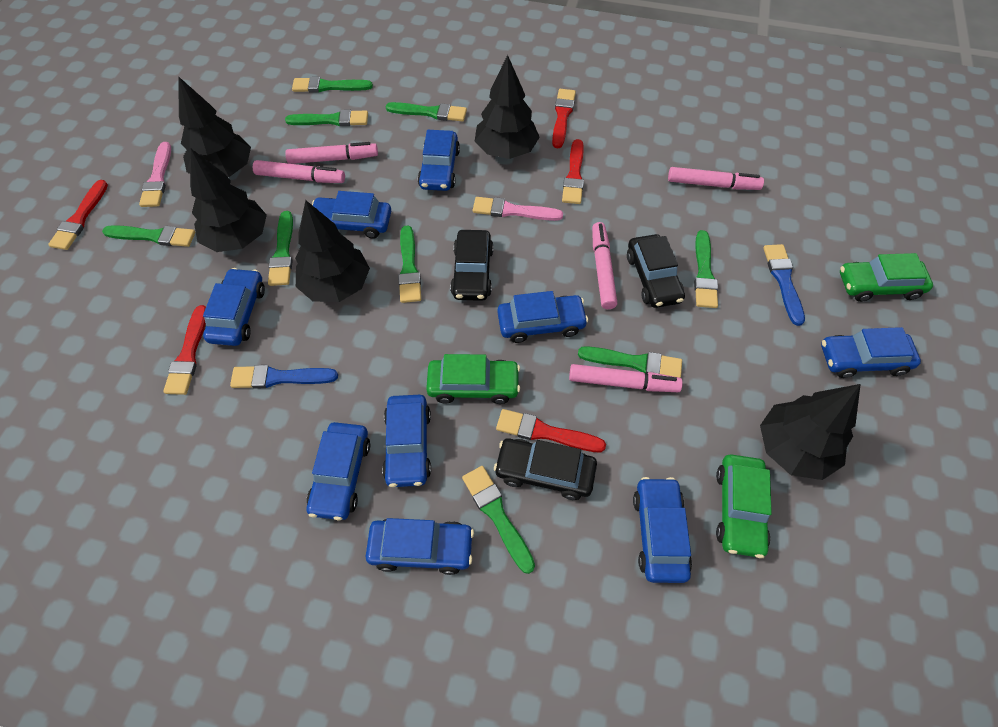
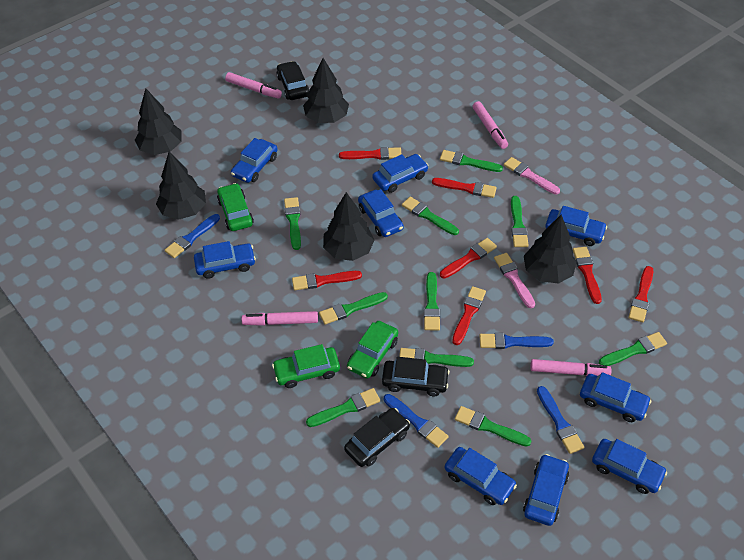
blue brush: 2 -> 4
green brush: 9 -> 10
pink marker: 5 -> 4
red brush: 5 -> 7

